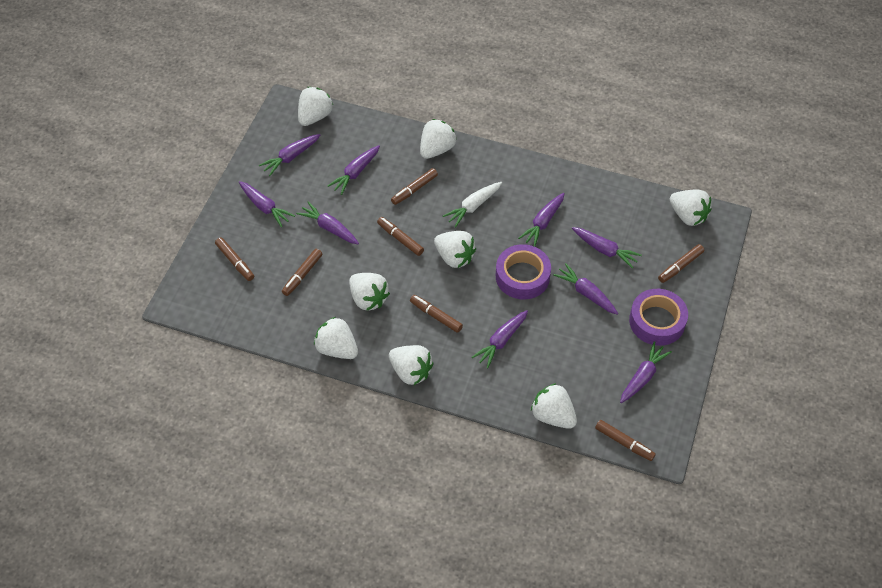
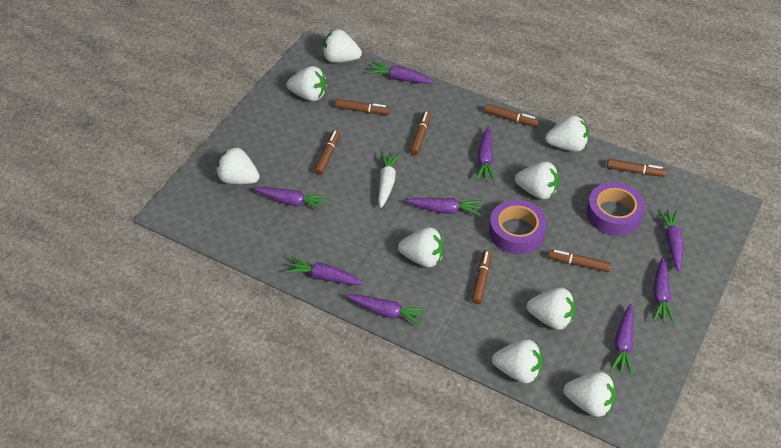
white strawberry: 8 -> 9

